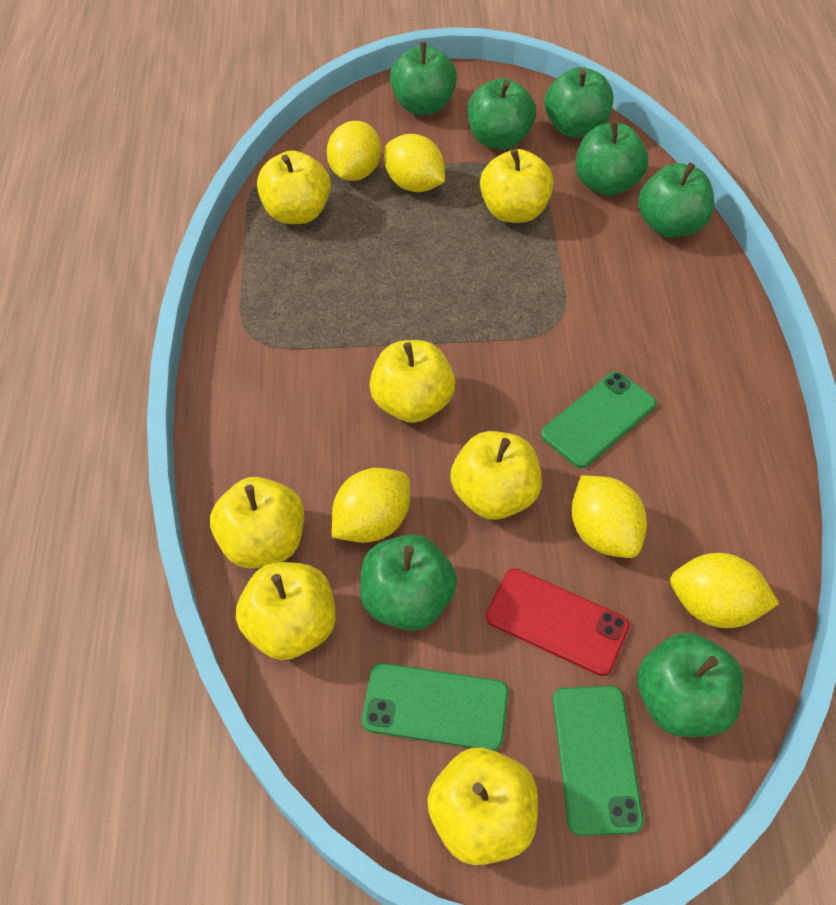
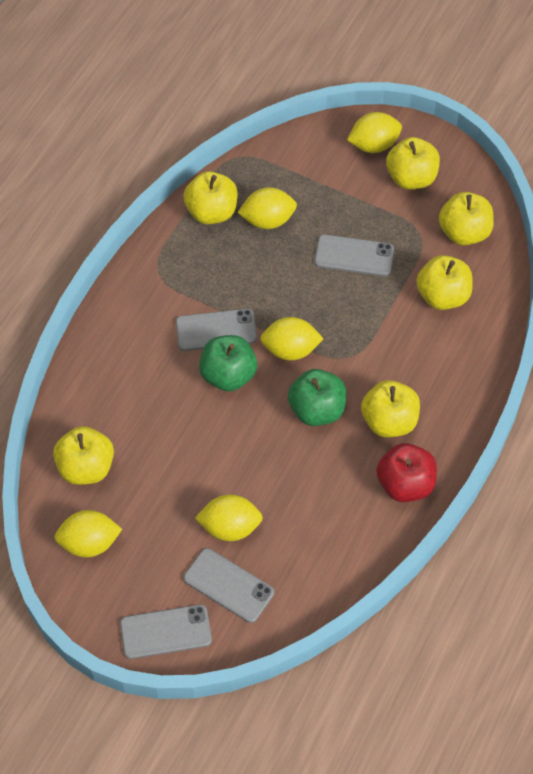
green apple: 7 -> 2
green phone: 3 -> 0
grey phone: 0 -> 4
red apple: 0 -> 1
red phone: 1 -> 0
yellow apple: 7 -> 6

